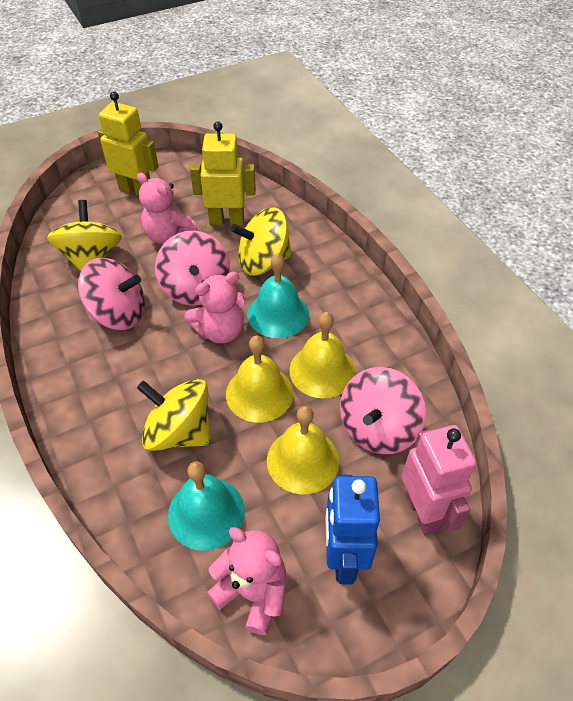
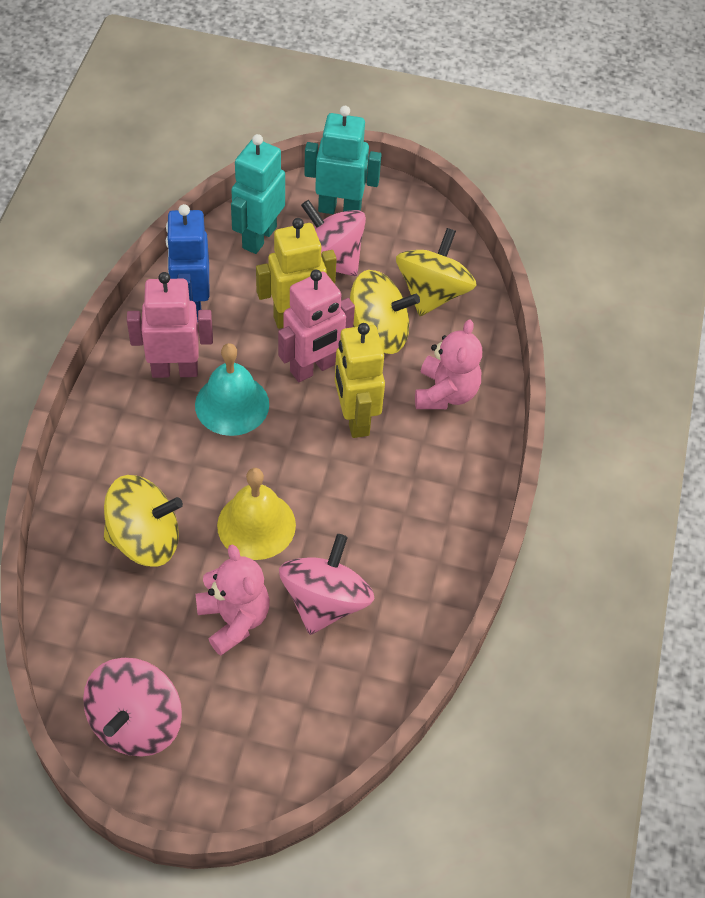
pink robot: 1 -> 2
pink teddy bear: 3 -> 2
turquoise bell: 2 -> 1
turquoise robot: 0 -> 2
yellow bell: 3 -> 1

